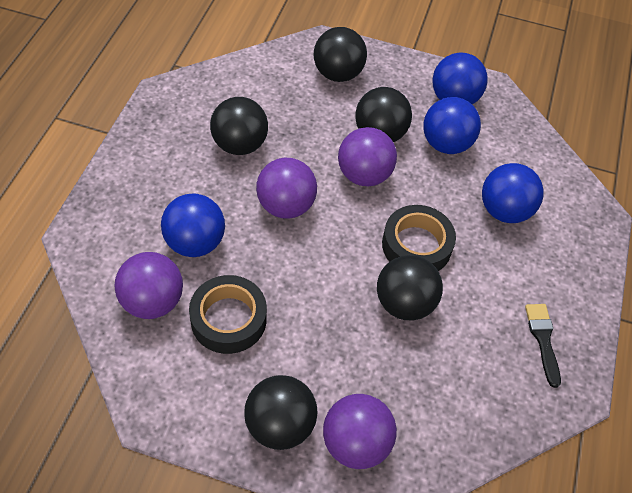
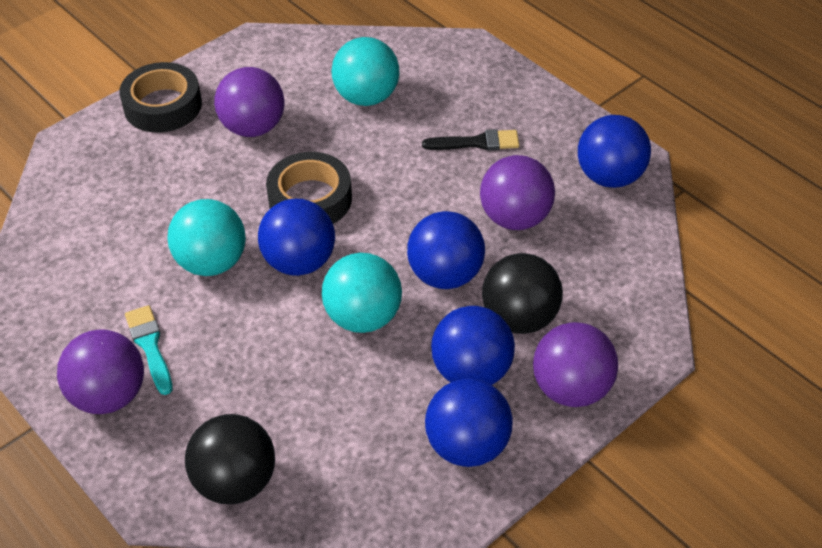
black ball: 5 -> 2
blue ball: 4 -> 5
turquoise ball: 0 -> 3
turquoise brush: 0 -> 1

